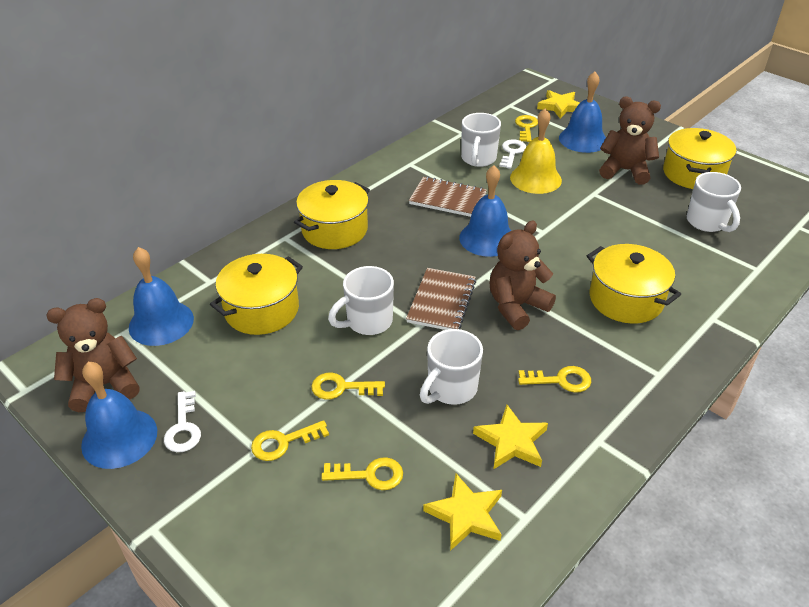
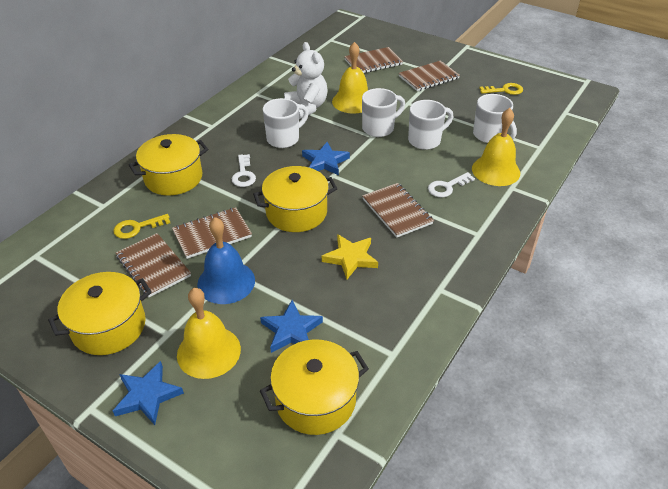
blue bell: 4 -> 1
blue star: 0 -> 3
brown notebook: 2 -> 5
brown teddy bear: 3 -> 0
white teddy bear: 0 -> 1
yellow bell: 1 -> 3
yellow key: 5 -> 2
yellow star: 3 -> 1

